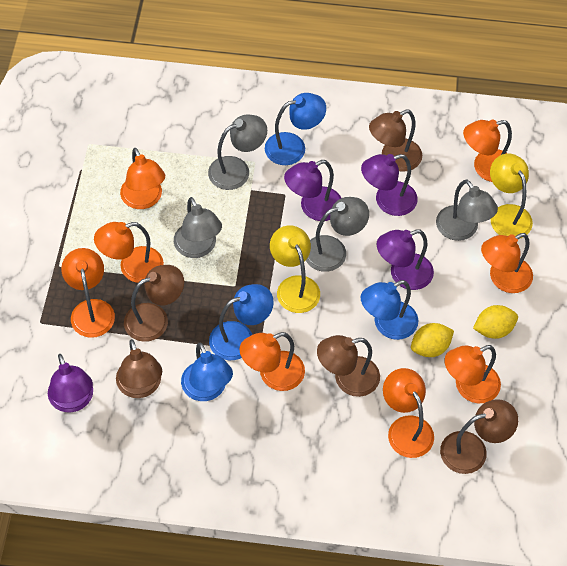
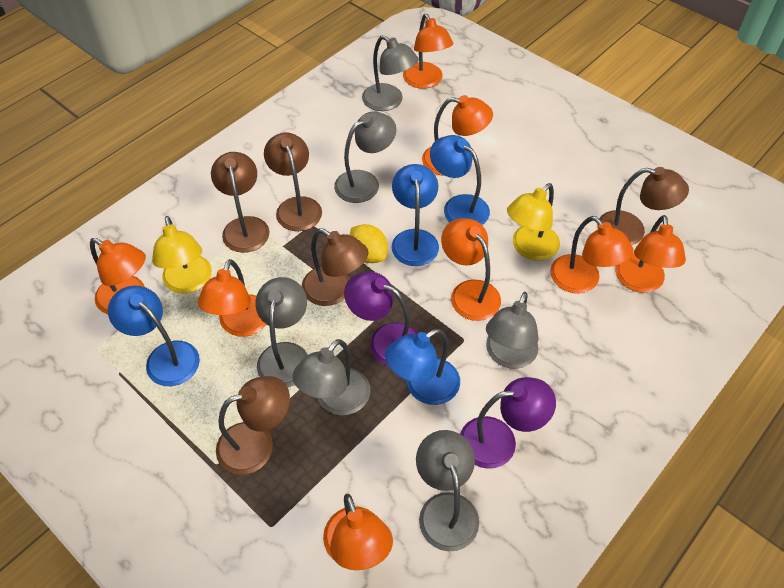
grey lamp: 4 -> 6
purple lamp: 4 -> 2
yellow lemon: 2 -> 1

